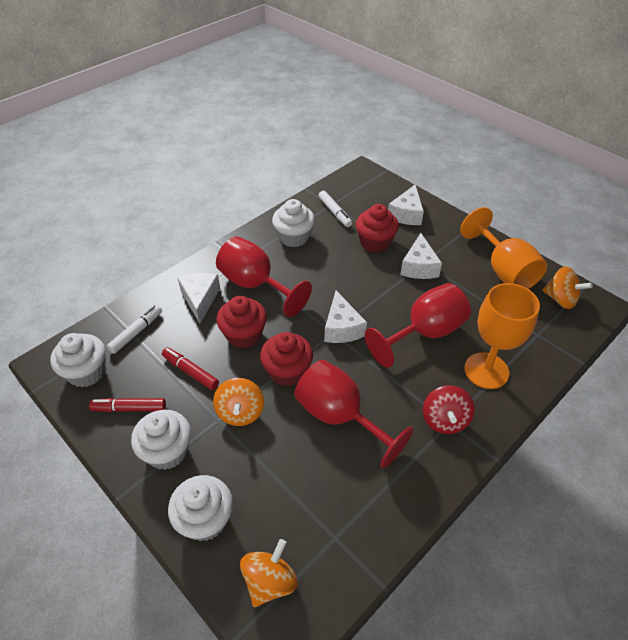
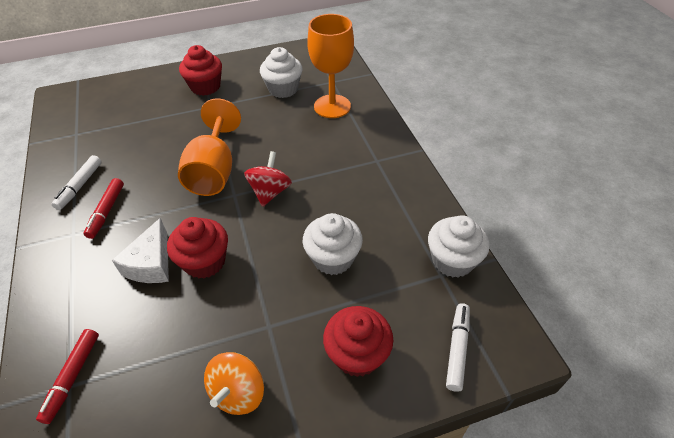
orange spinning top: 3 -> 1
red goblet: 3 -> 0
white cheese: 4 -> 1
white cupcake: 4 -> 3

